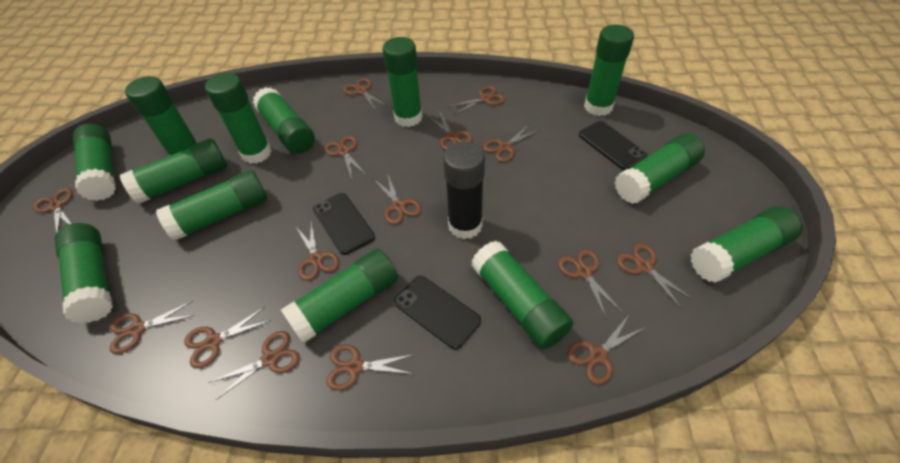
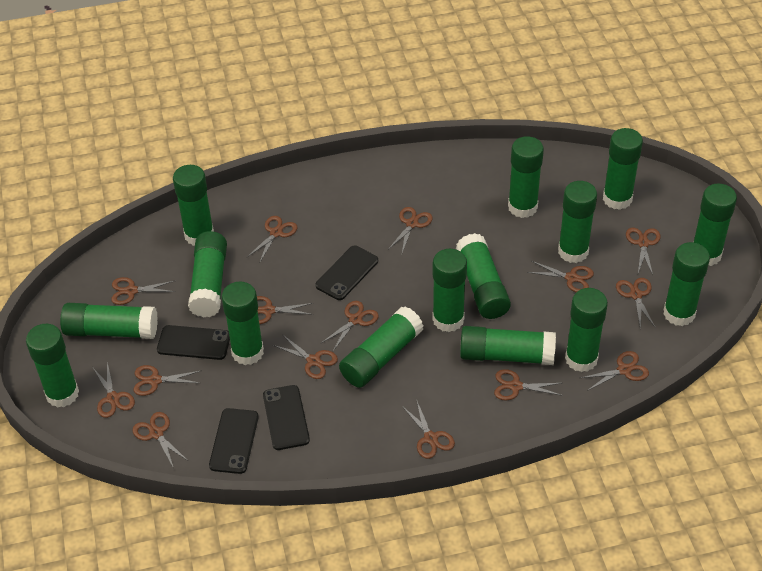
black glue stick: 1 -> 0
black phone: 3 -> 4
green glue stick: 13 -> 15

